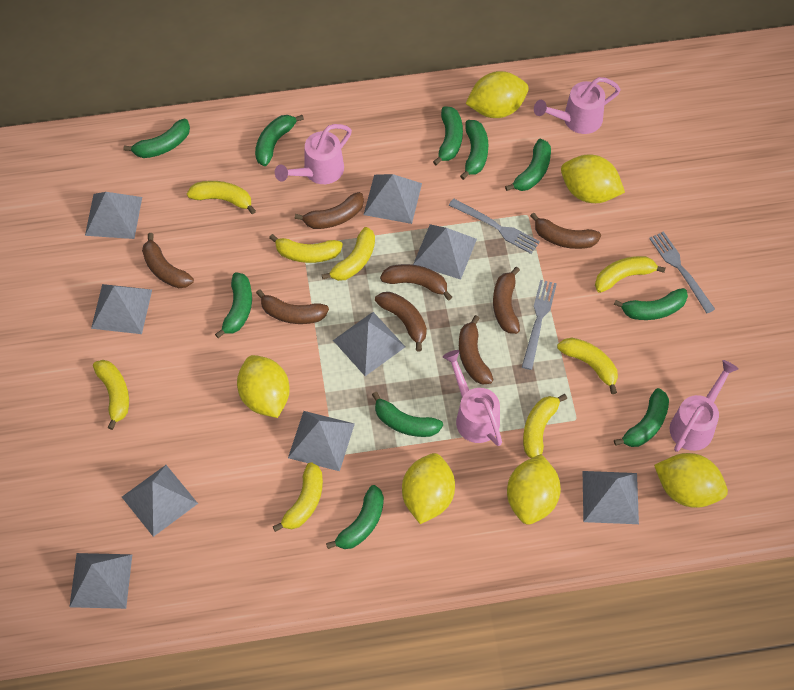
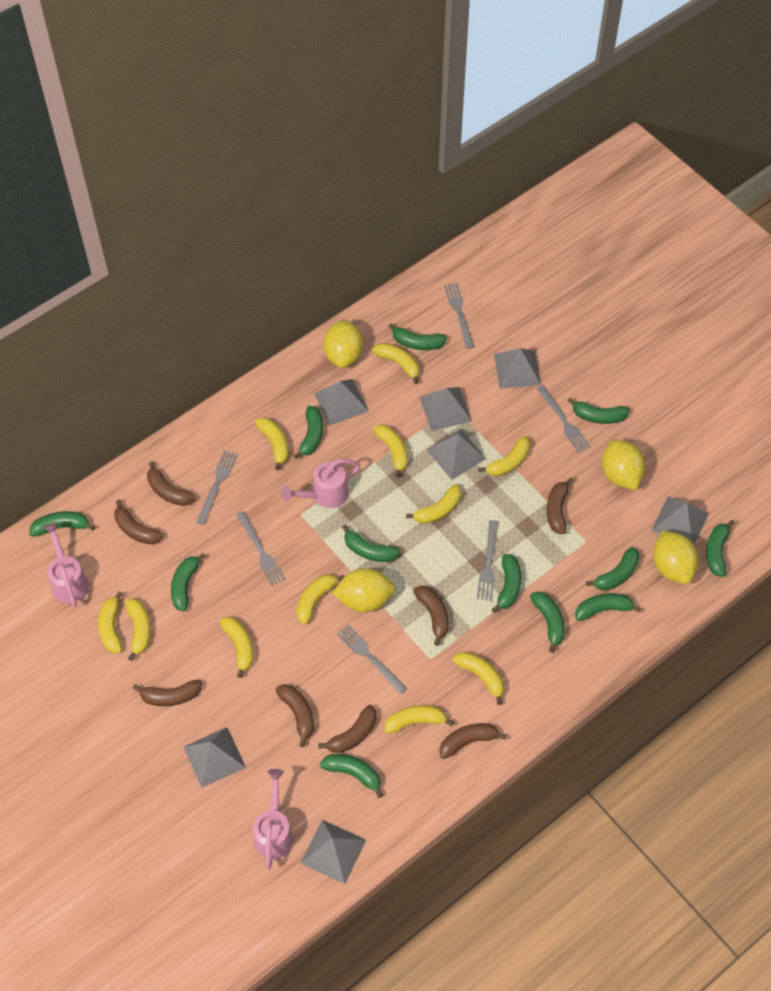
green banana: 10 -> 12
grey fork: 3 -> 6
grey pyramid: 9 -> 7
pink watering can: 4 -> 3
yellow banana: 8 -> 11
yellow lemon: 6 -> 4

